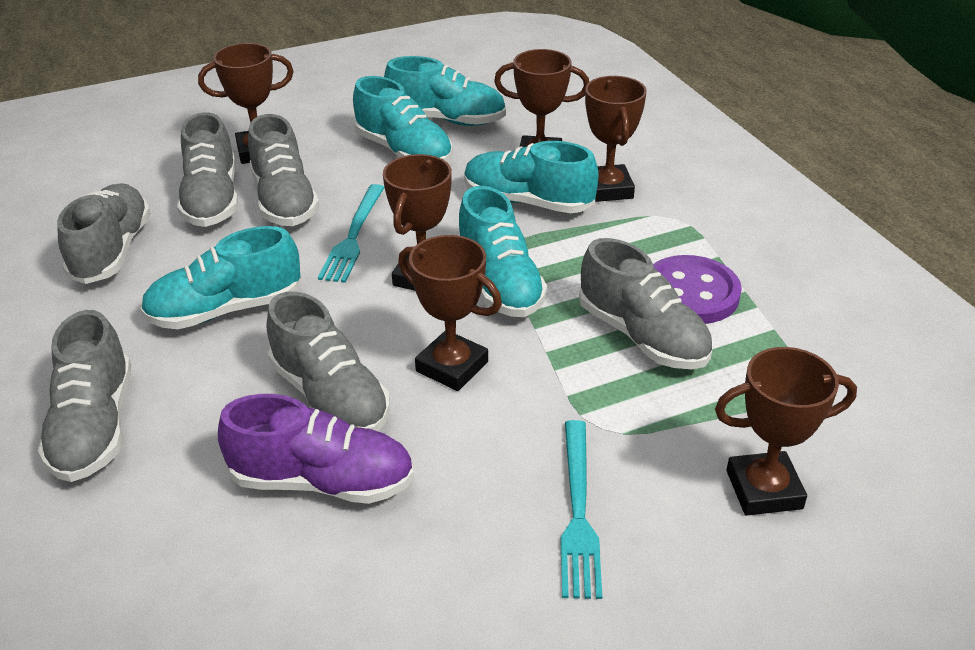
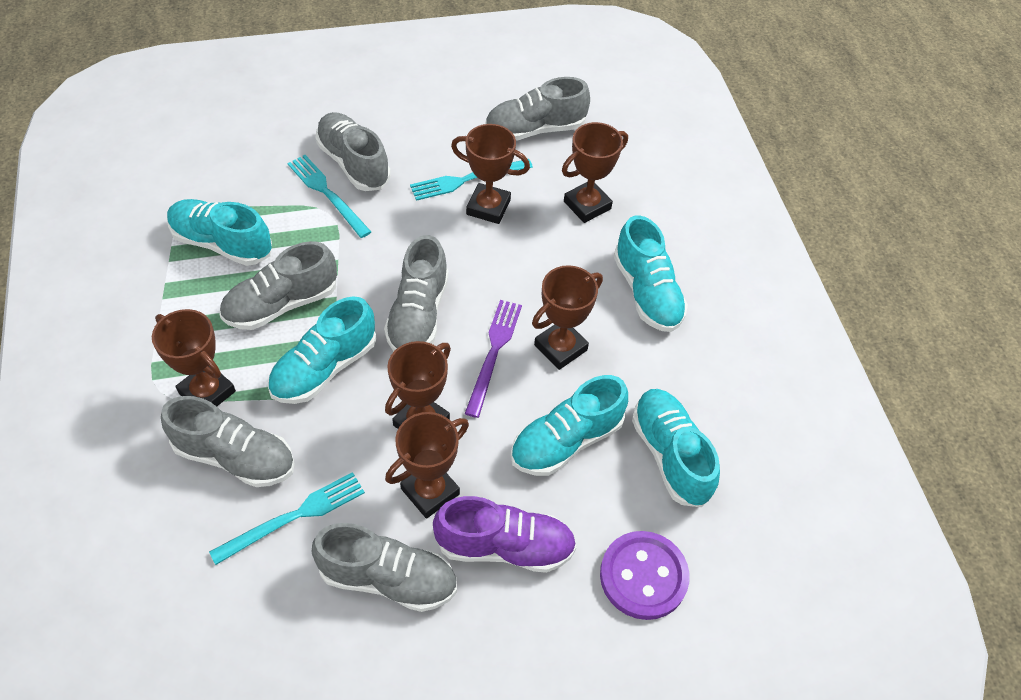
purple fork: 0 -> 1
turquoise fork: 2 -> 3

